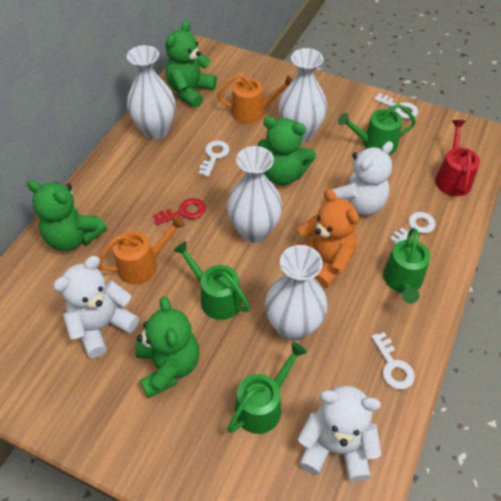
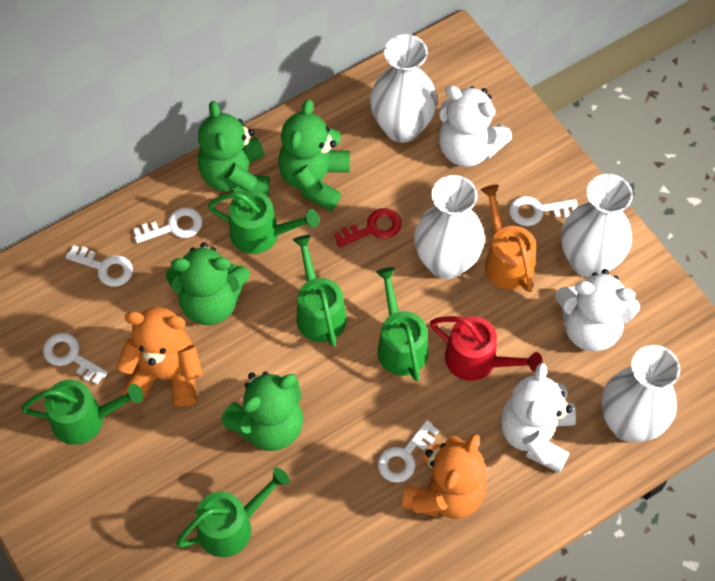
green watering can: 4 -> 5
orange teddy bear: 1 -> 2
orange watering can: 2 -> 1
white key: 4 -> 5

